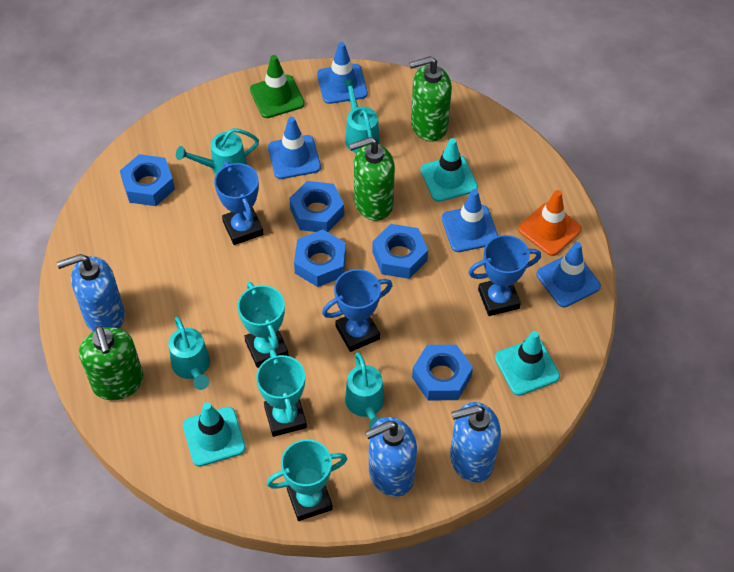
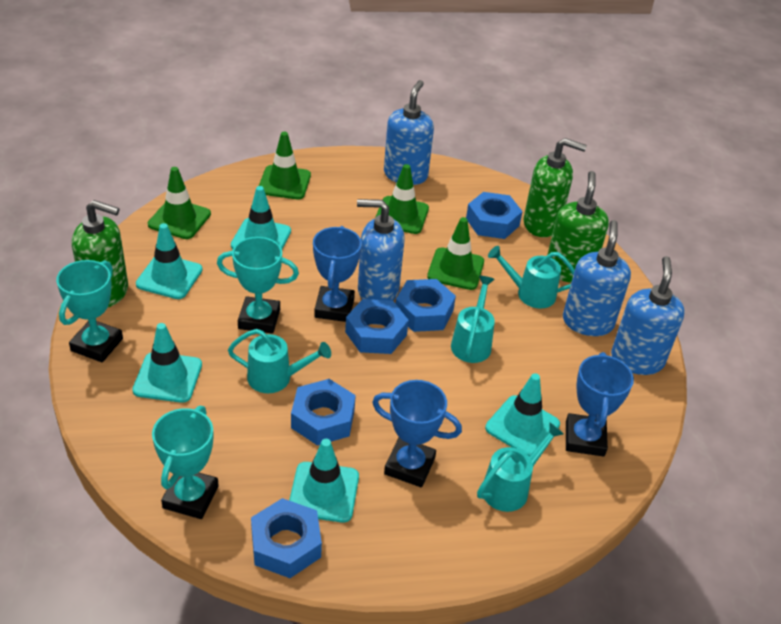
blue soap dispenser: 3 -> 4
blue traffic cone: 4 -> 0
green traffic cone: 1 -> 4
orange traffic cone: 1 -> 0
turquoise traffic cone: 3 -> 5

